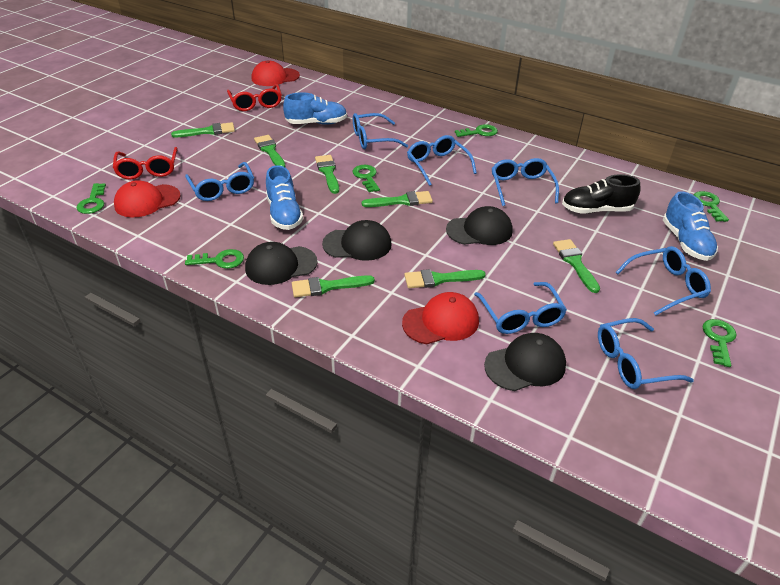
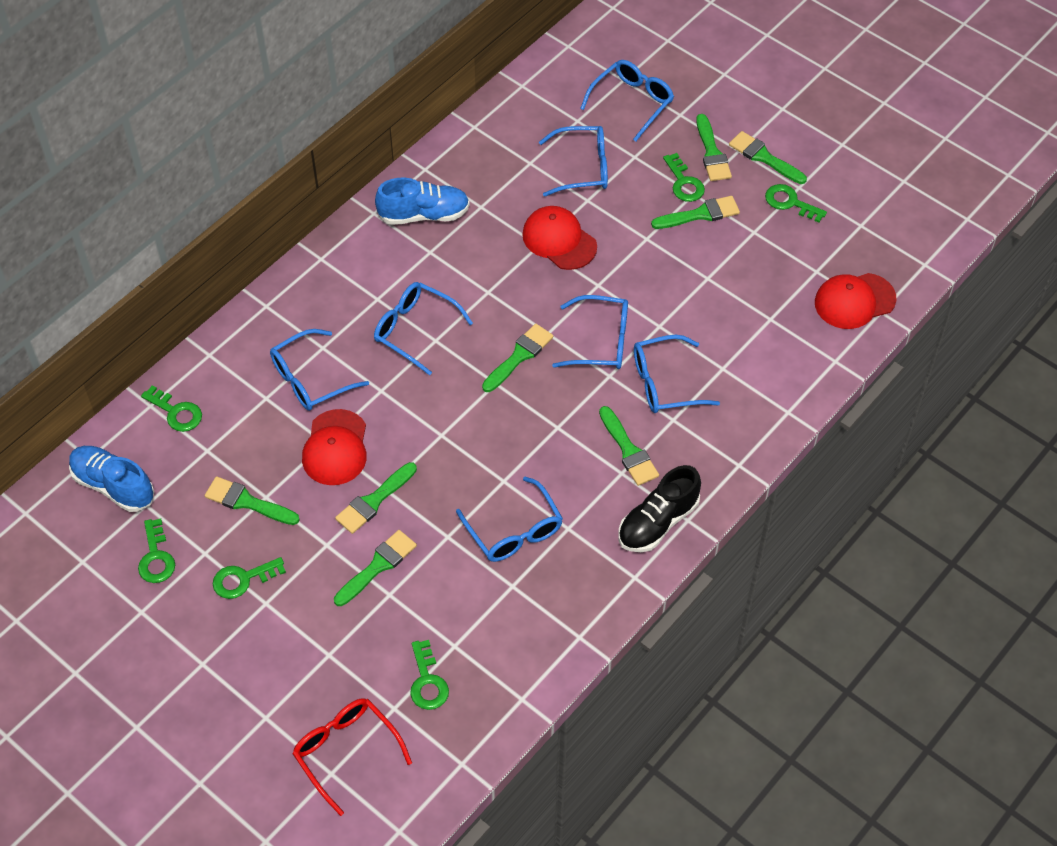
black cap: 4 -> 0
blue shoe: 3 -> 2
green brush: 7 -> 8
red glasses: 2 -> 1

